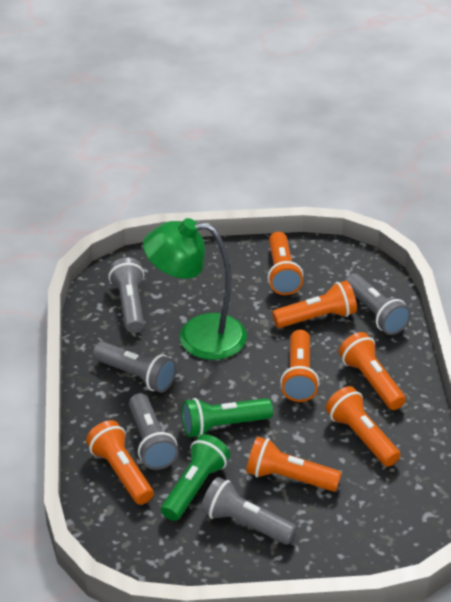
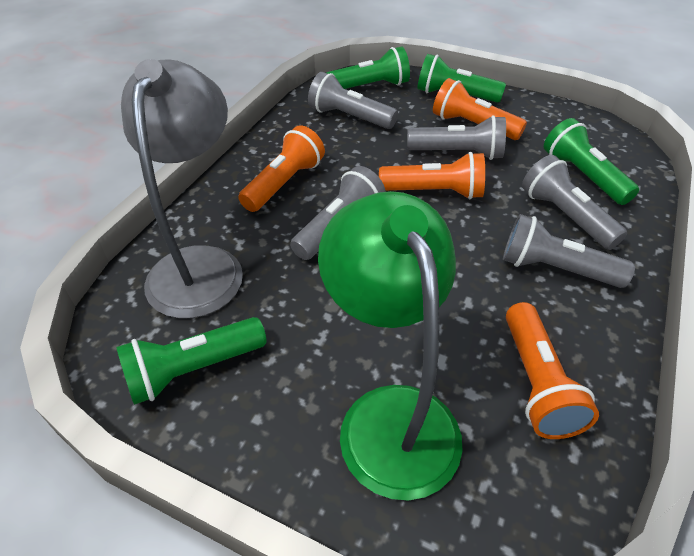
green flashlight: 2 -> 4
grey lamp: 0 -> 1
orange flashlight: 7 -> 4

